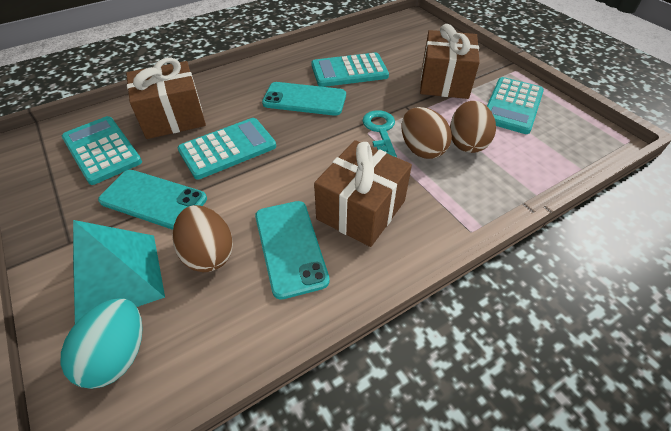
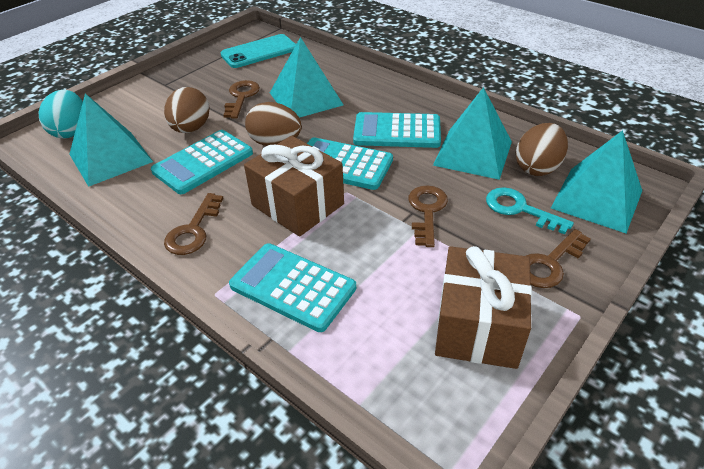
brown gift: 3 -> 2
brown key: 0 -> 4
turquoise phone: 3 -> 1
turquoise pyramid: 1 -> 4

